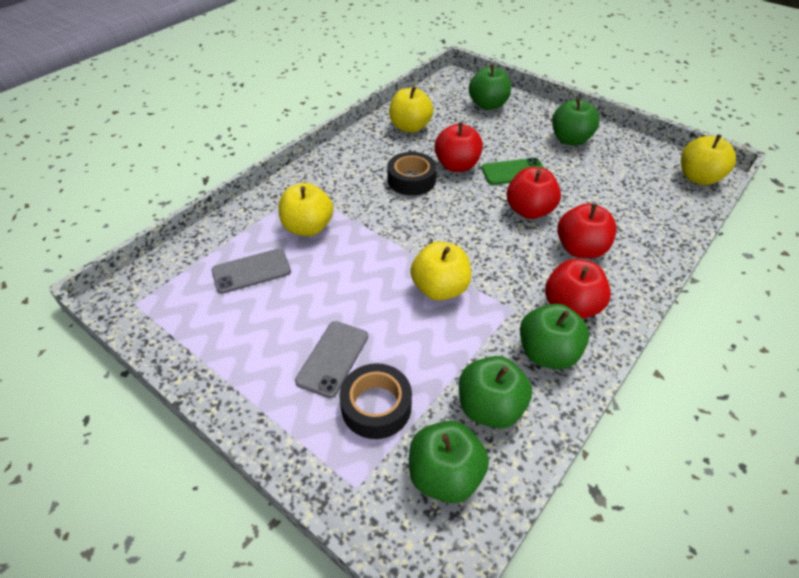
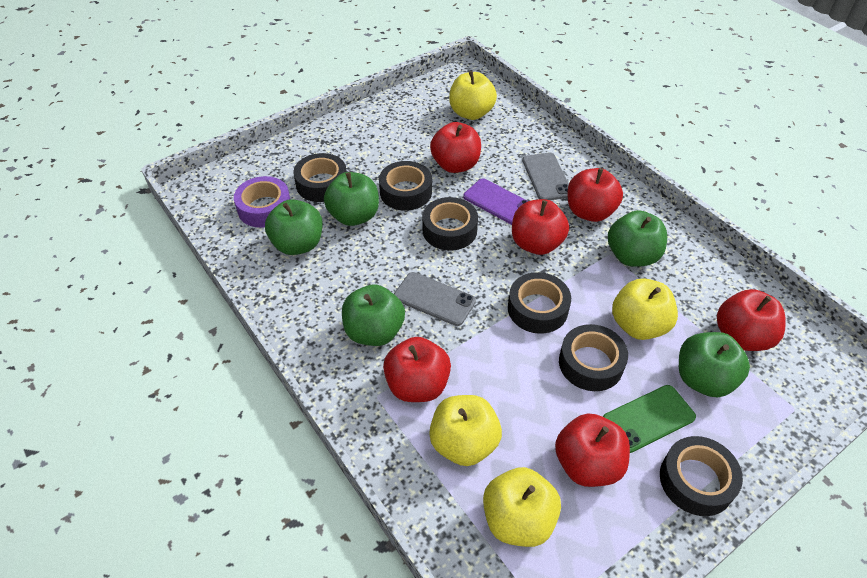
black tape: 2 -> 6
purple phone: 0 -> 1
purple tape: 0 -> 1
red apple: 4 -> 6

